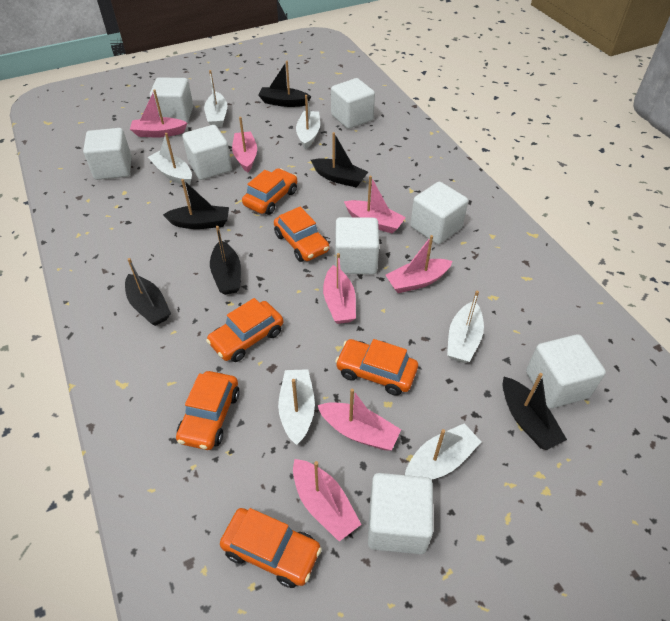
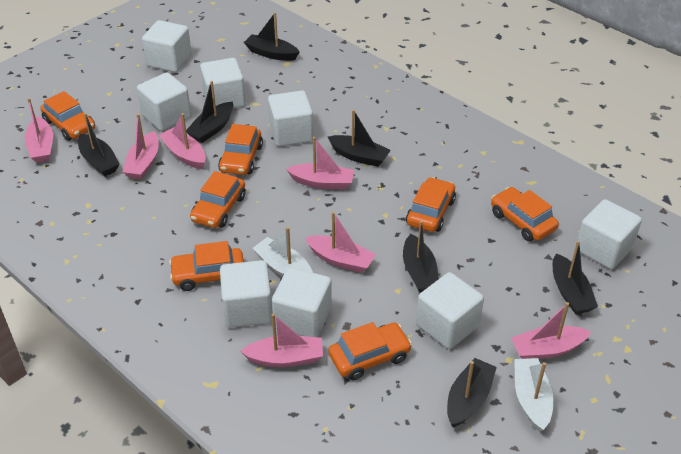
black boat: 6 -> 7
orange car: 6 -> 7
white boat: 6 -> 2

